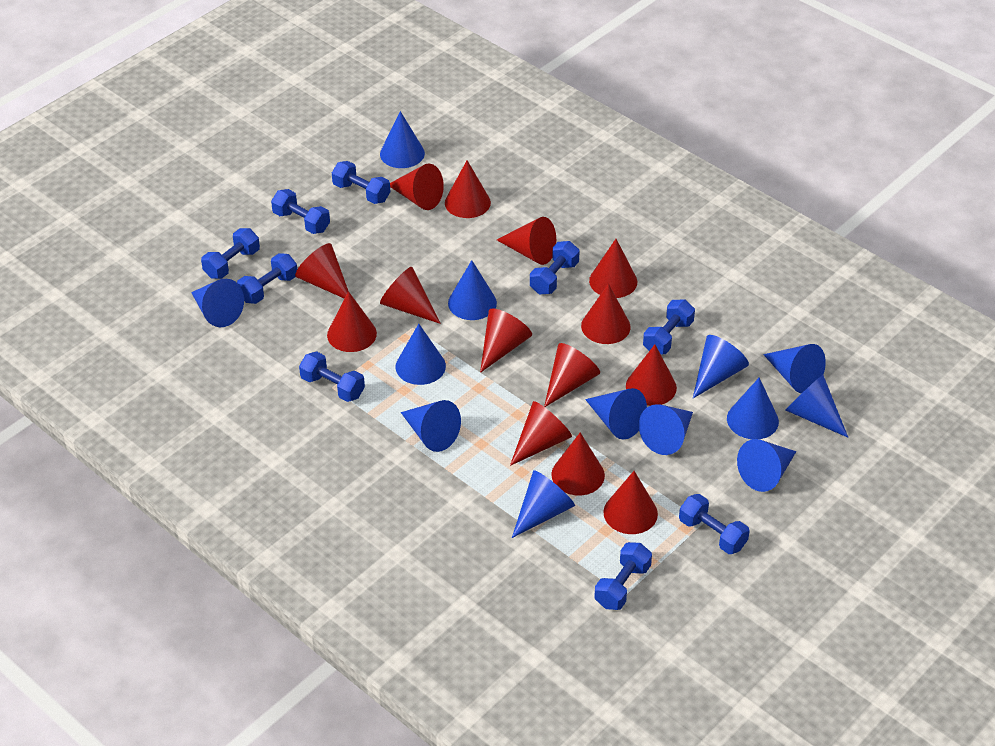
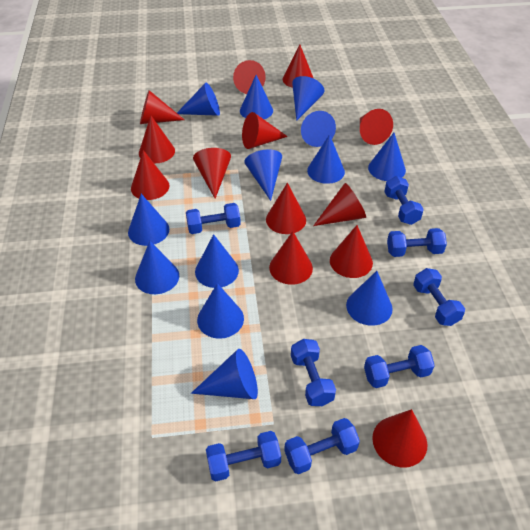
blue dumbbell: 9 -> 8
red cone: 14 -> 13

